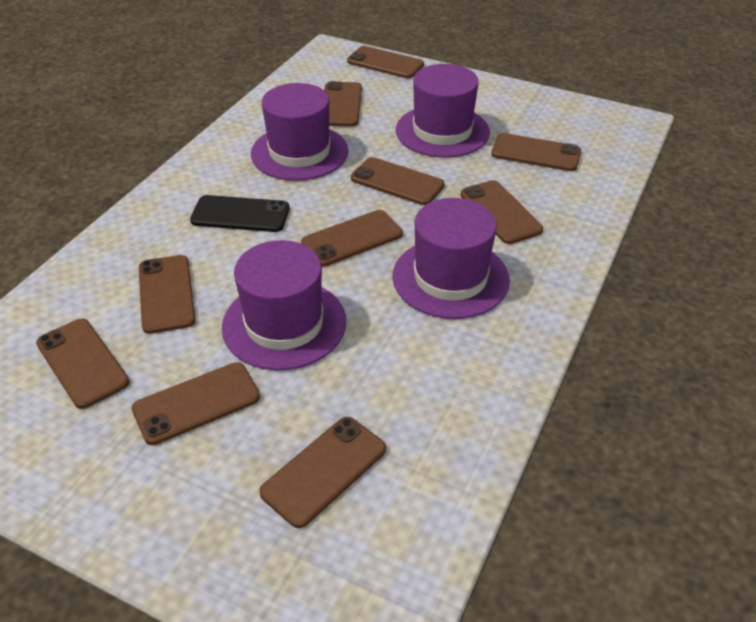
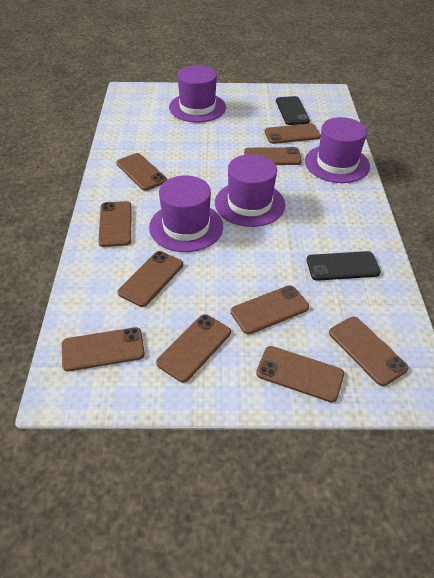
black phone: 1 -> 2

